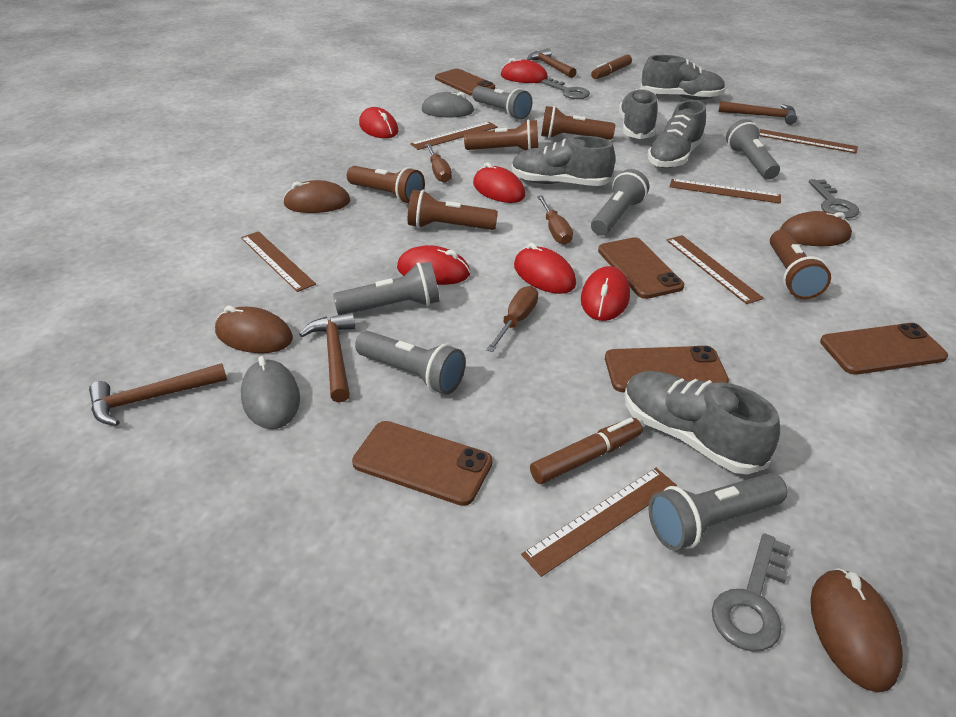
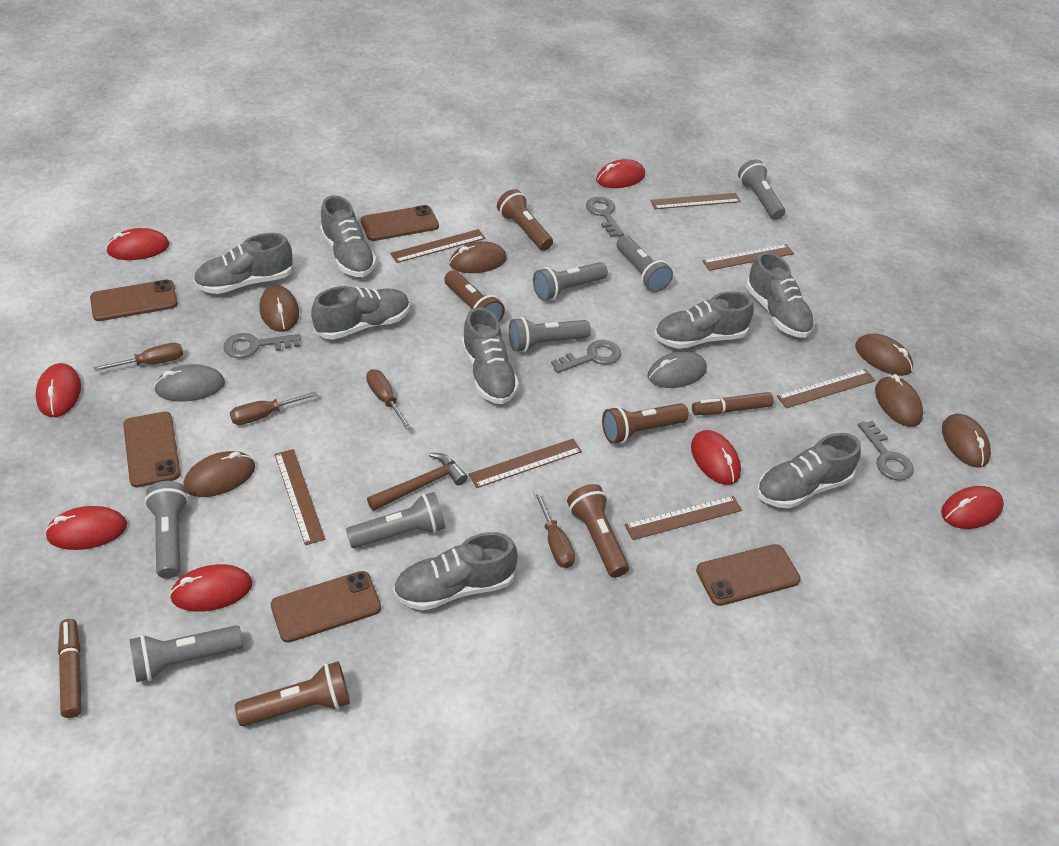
brown hammer: 4 -> 1
brown mouse: 4 -> 6
brown ruler: 6 -> 7
brown screwdriver: 3 -> 4
grey flashlight: 6 -> 7
grey key: 3 -> 4
grey shoe: 5 -> 8
red mouse: 6 -> 7

